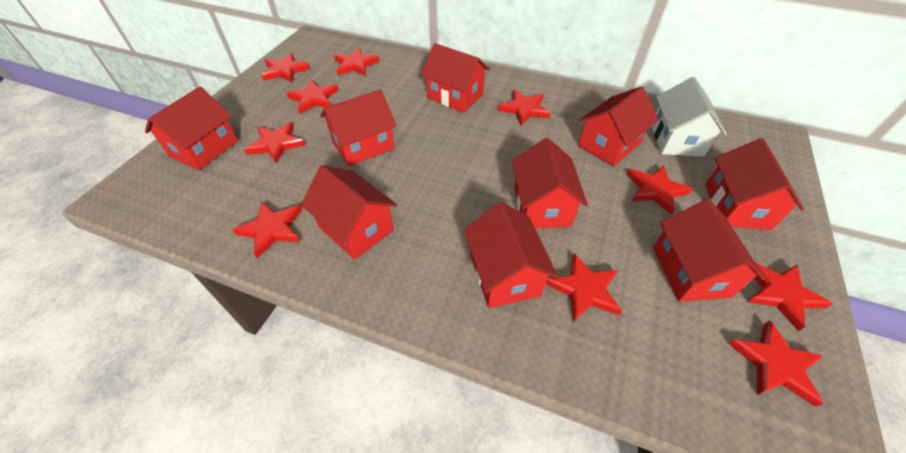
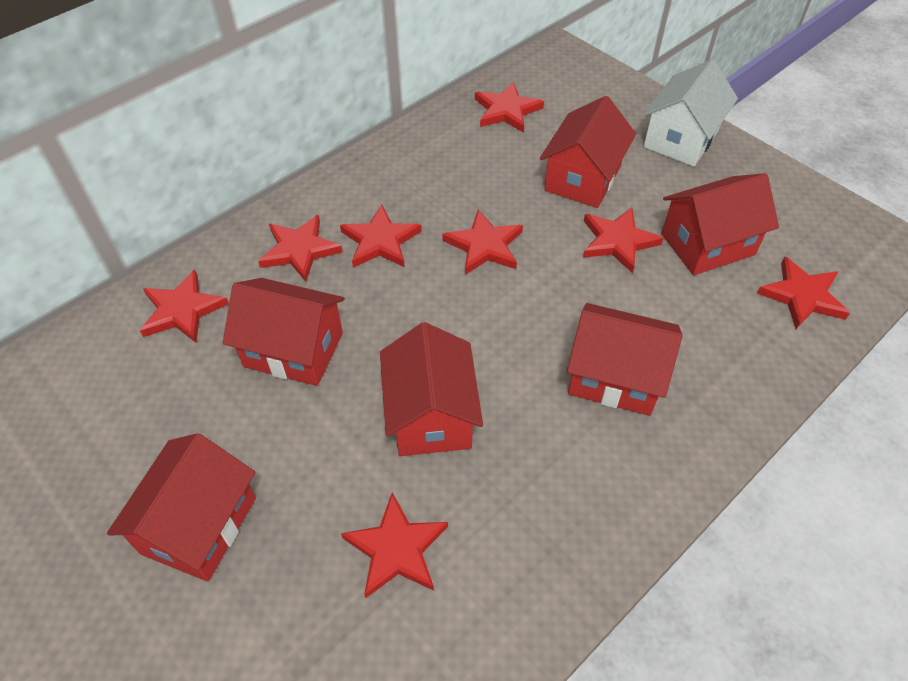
red house: 9 -> 6
red star: 10 -> 8

